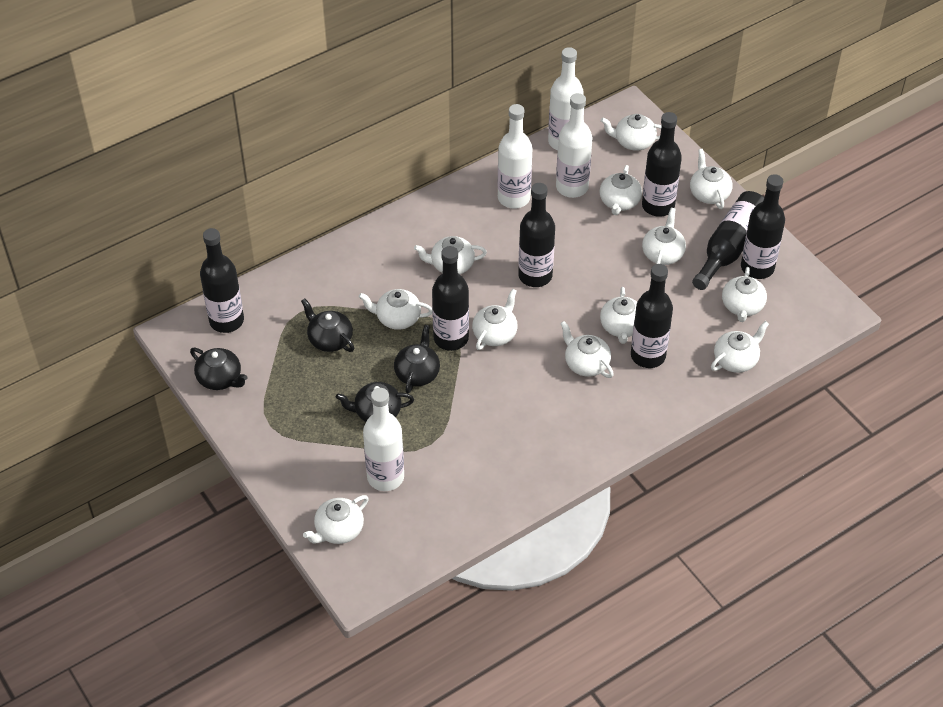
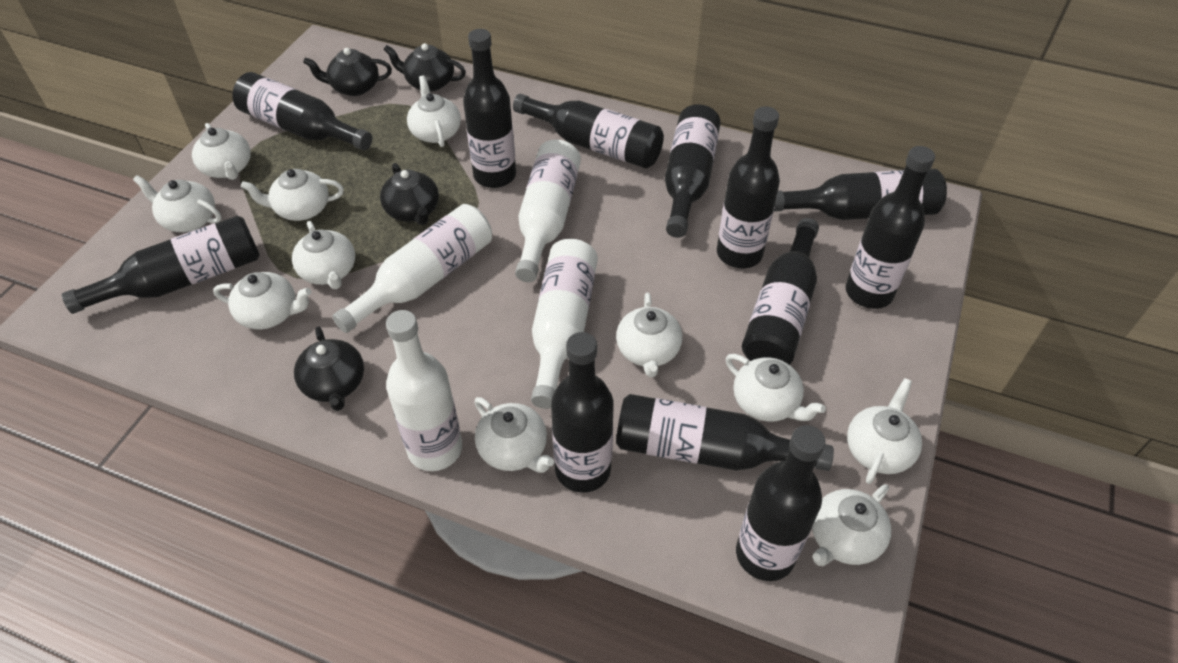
black bottle: 7 -> 12
white teapot: 12 -> 11

